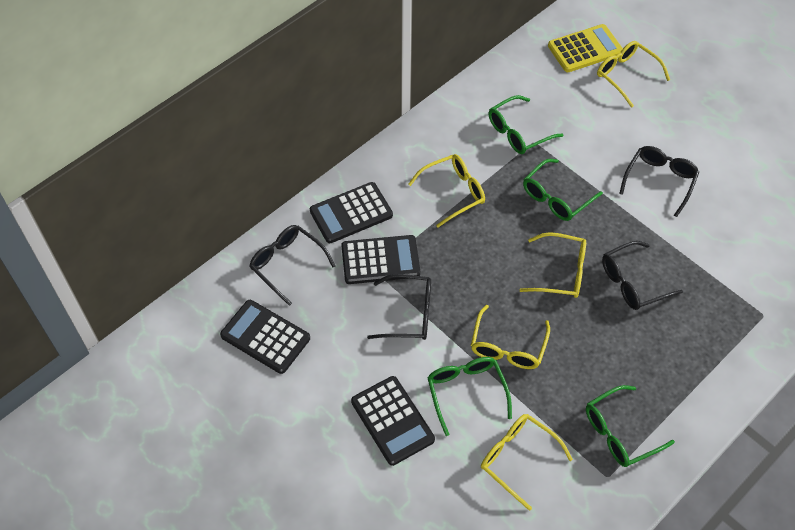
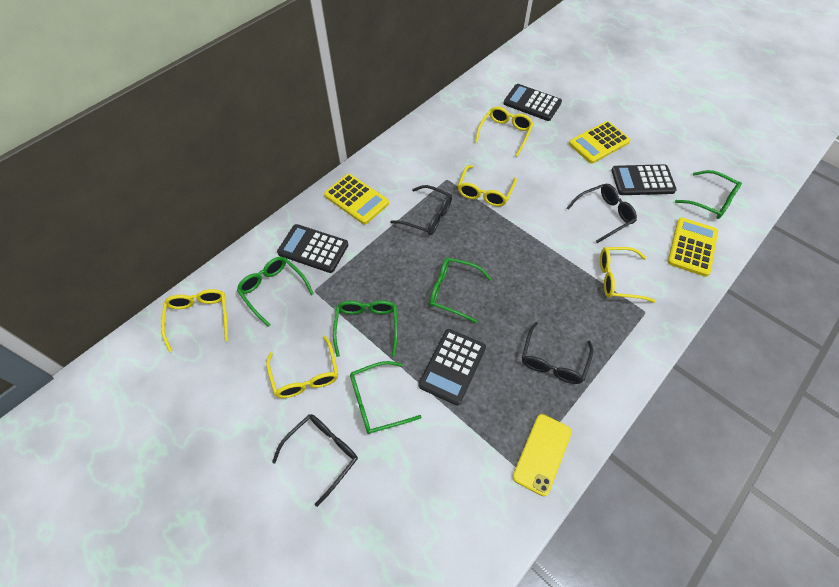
green glasses: 4 -> 5
yellow calculator: 1 -> 3
yellow phone: 0 -> 1

